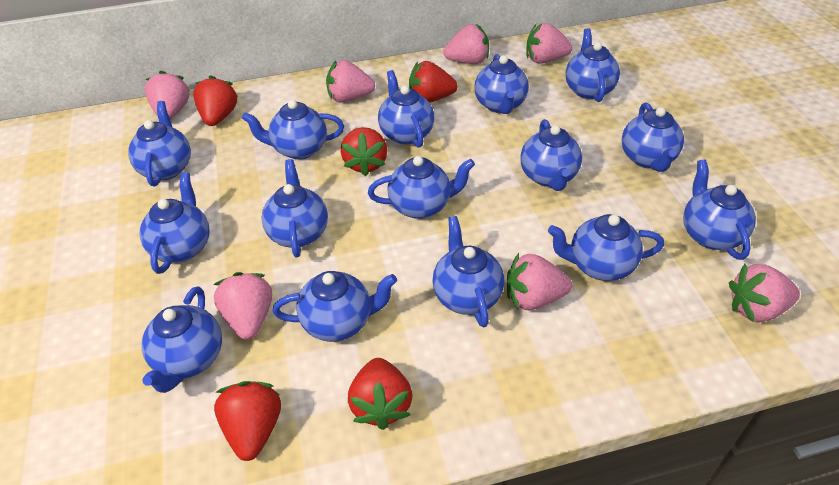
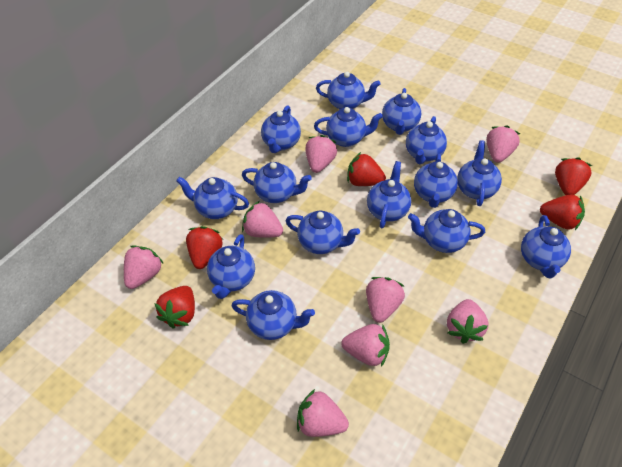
pink strawberry: 7 -> 8

